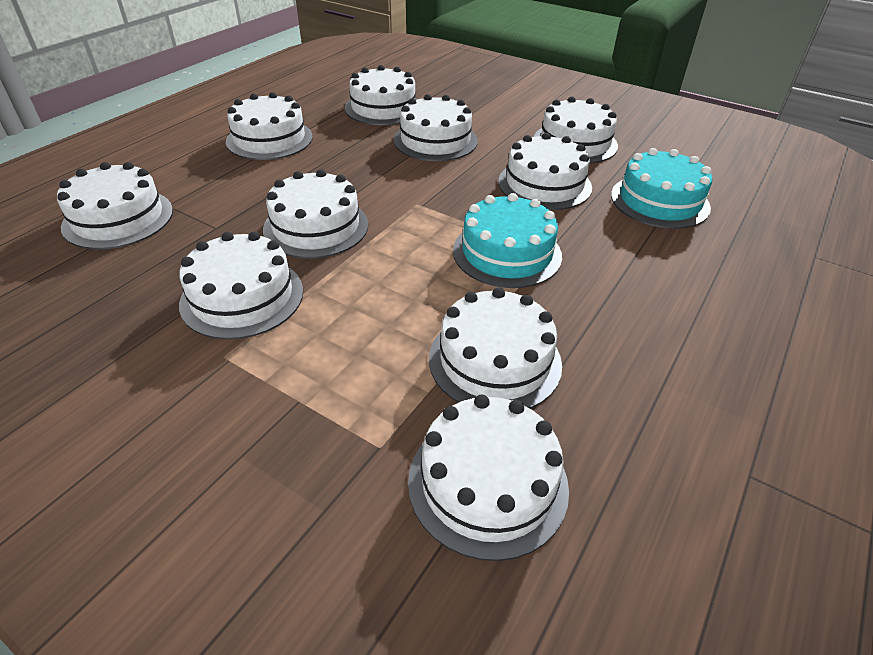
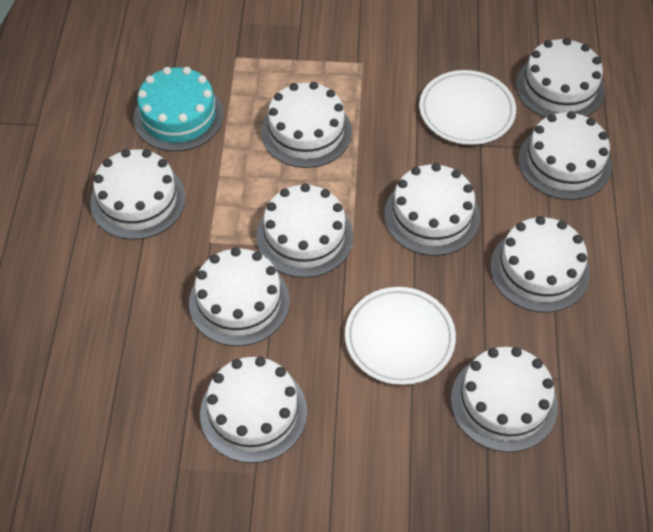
turquoise cake: 2 -> 1
white plate: 0 -> 2

